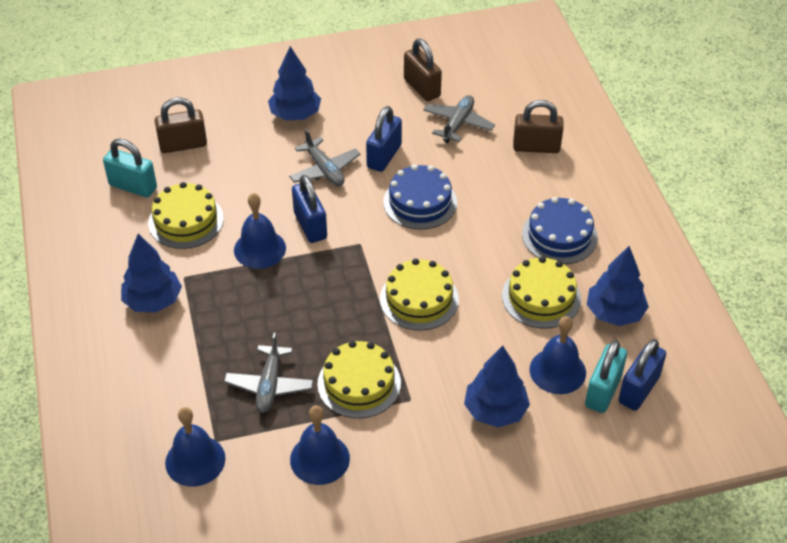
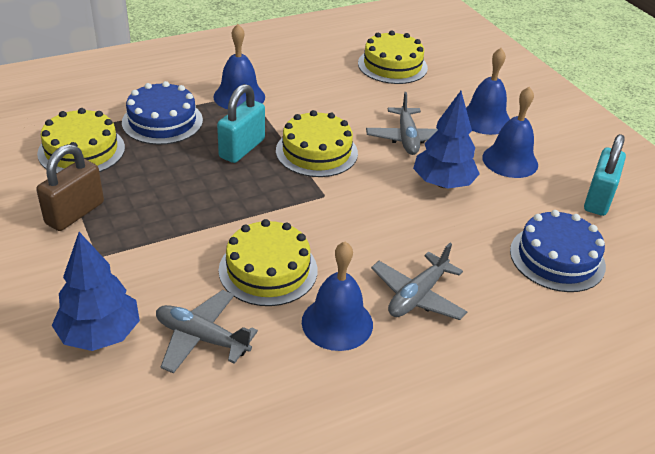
blue padlock: 3 -> 0
blue tree: 4 -> 2
brown padlock: 3 -> 1

